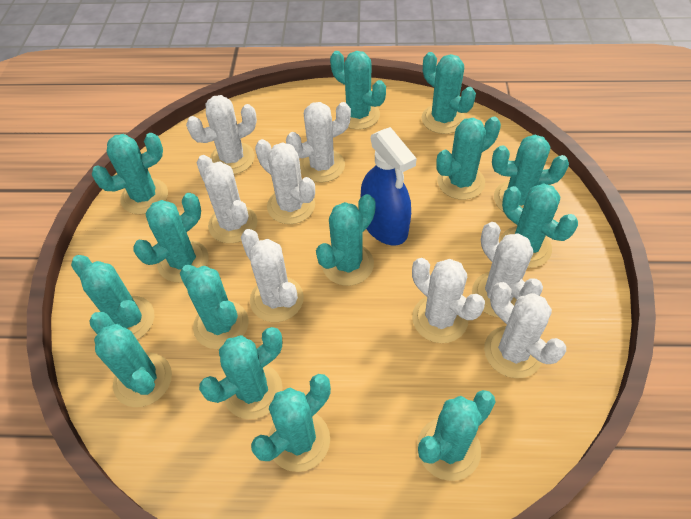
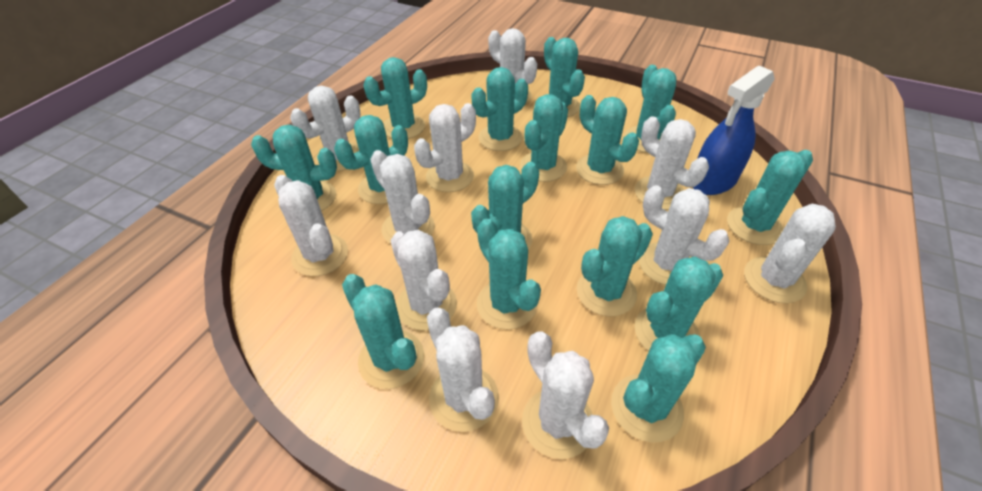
turquoise cactus: 14 -> 15
white cactus: 8 -> 11

